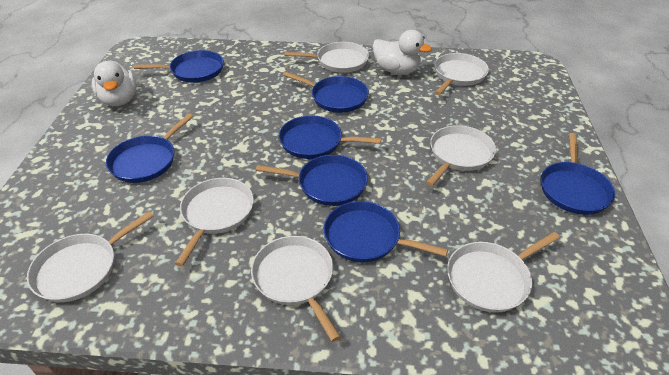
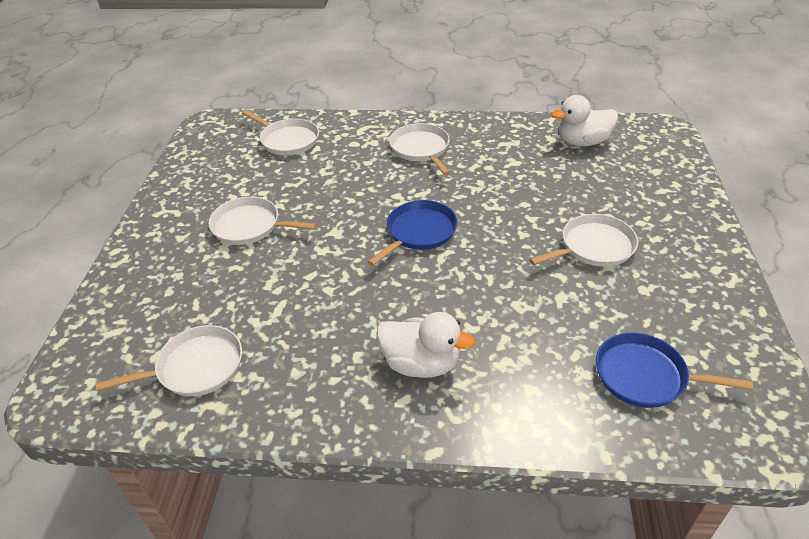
blue pan: 7 -> 2
white pan: 7 -> 5

